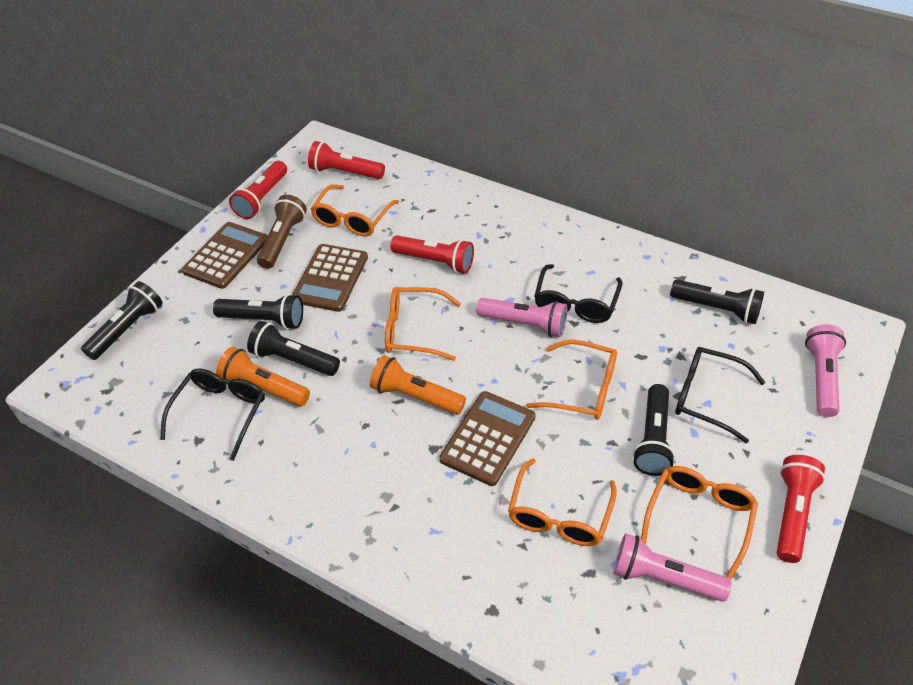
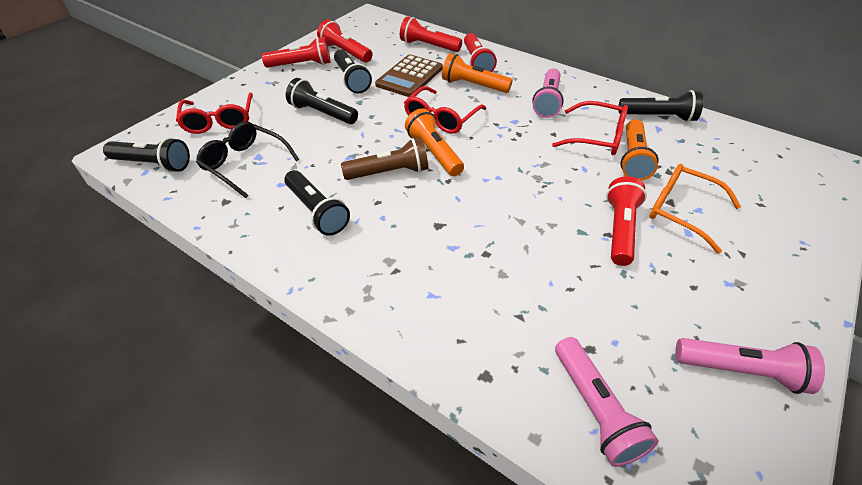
black glasses: 3 -> 1
brown calculator: 3 -> 1
orange flashlight: 2 -> 3
orange glasses: 5 -> 1
red flashlight: 4 -> 5
red glasses: 0 -> 3

